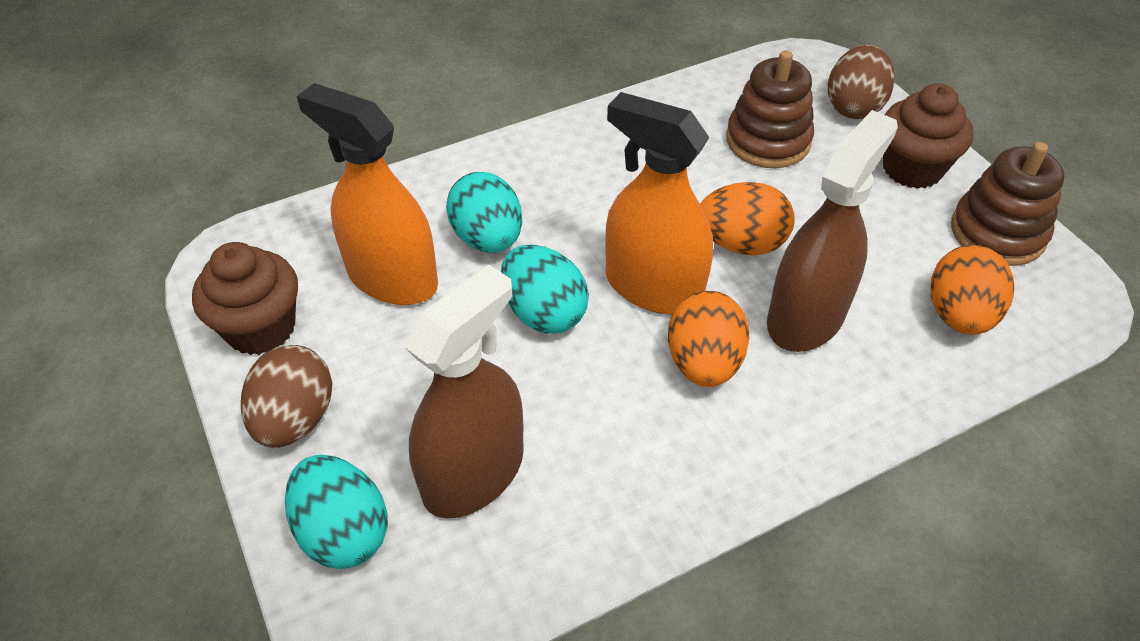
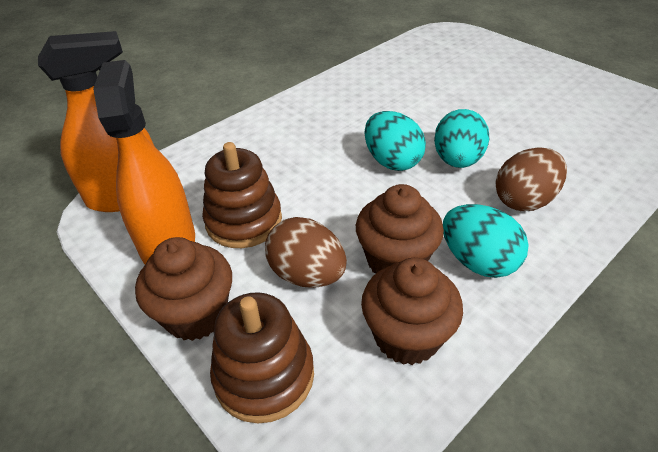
brown cupcake: 2 -> 3
brown spray bottle: 2 -> 0
orange egg: 3 -> 0

